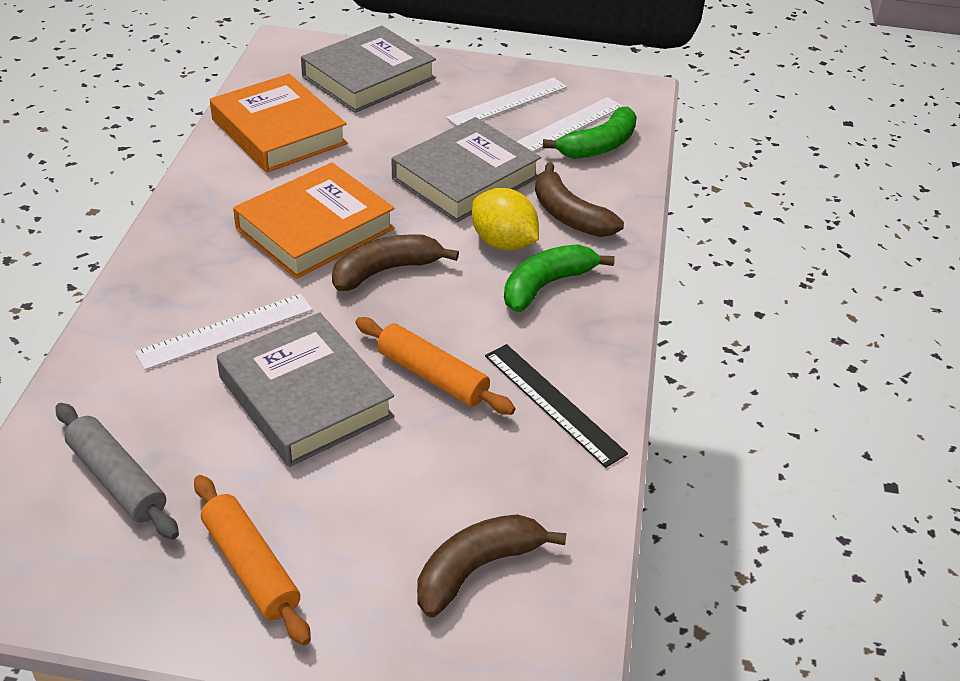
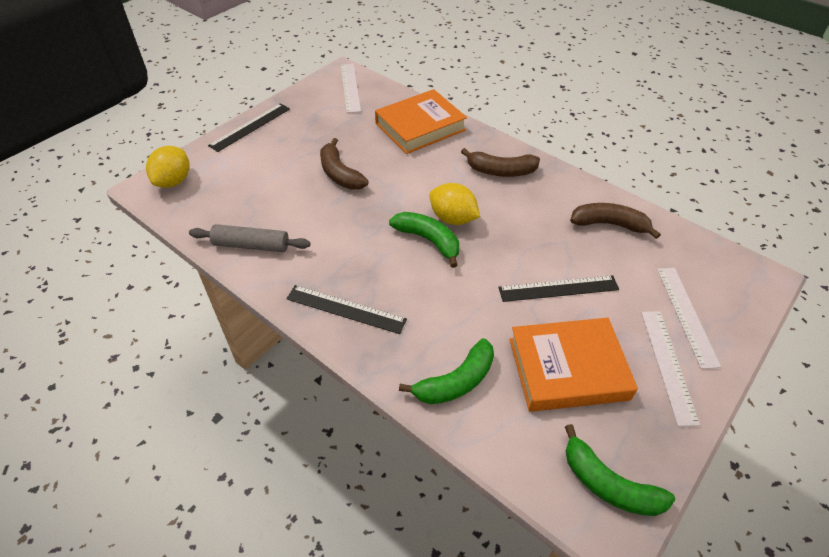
black ruler: 1 -> 3
green banana: 2 -> 3
grey book: 3 -> 0
orange rolling pin: 2 -> 0
yellow lemon: 1 -> 2

